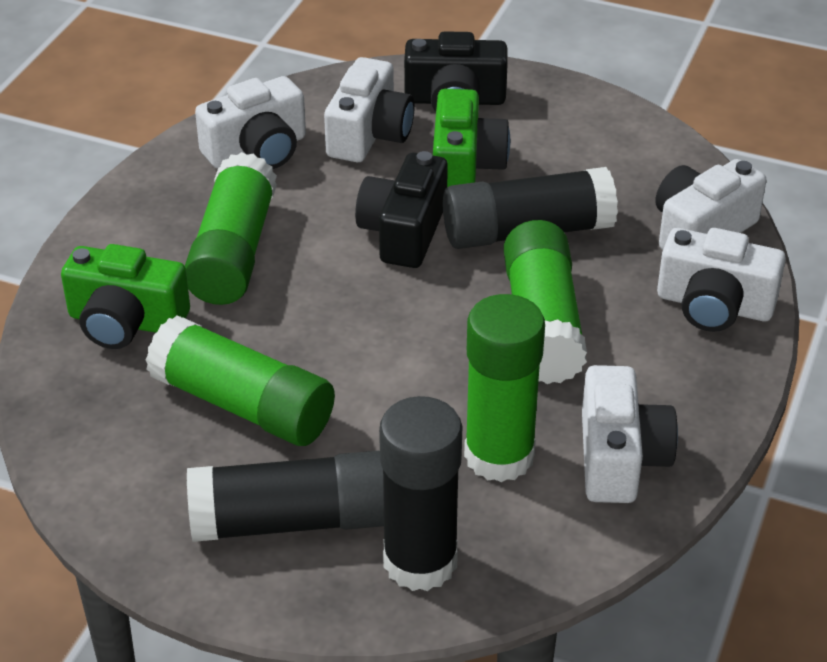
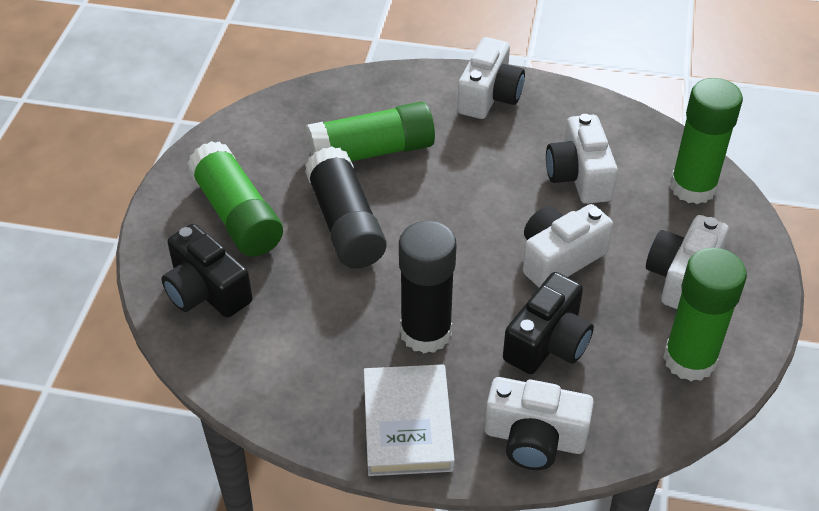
black glue stick: 3 -> 2
green camera: 2 -> 0
white book: 0 -> 1

